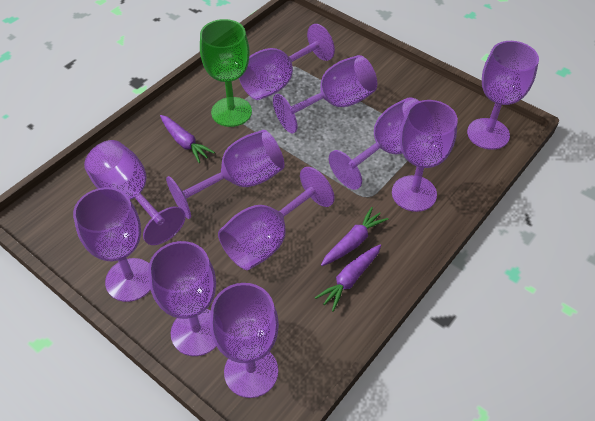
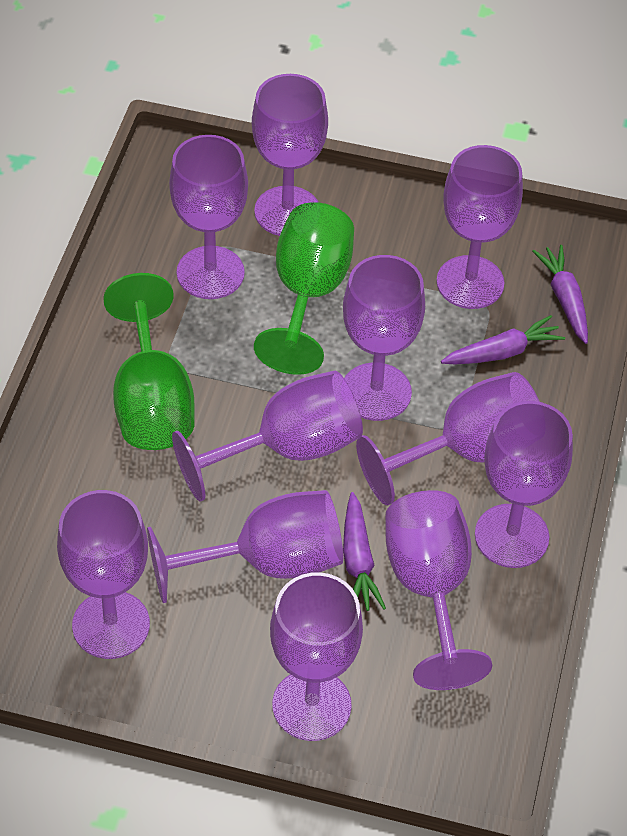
green goblet: 1 -> 2

